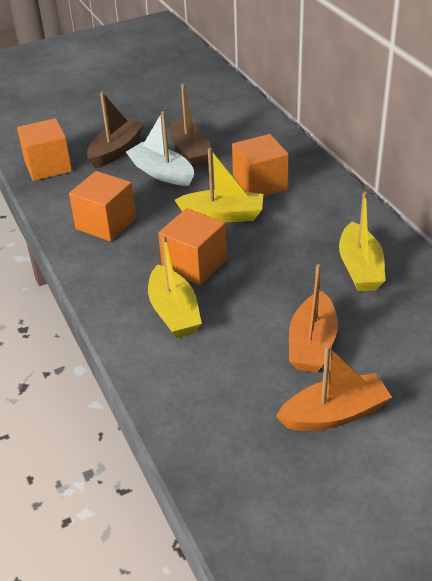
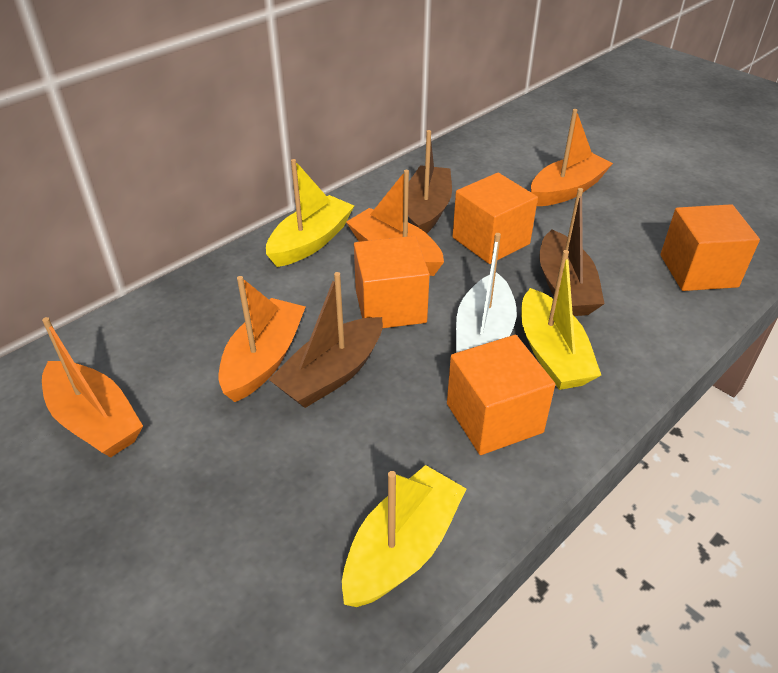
brown boat: 2 -> 3
orange boat: 2 -> 4

